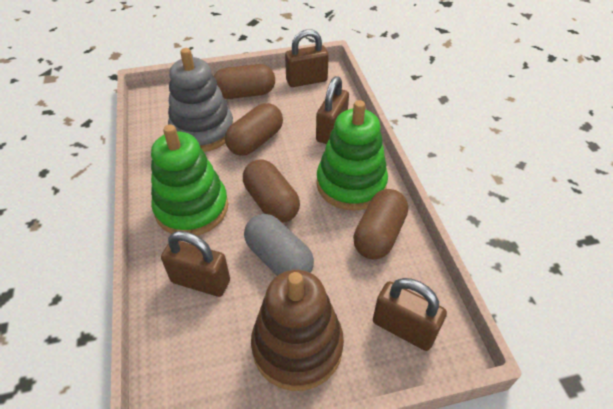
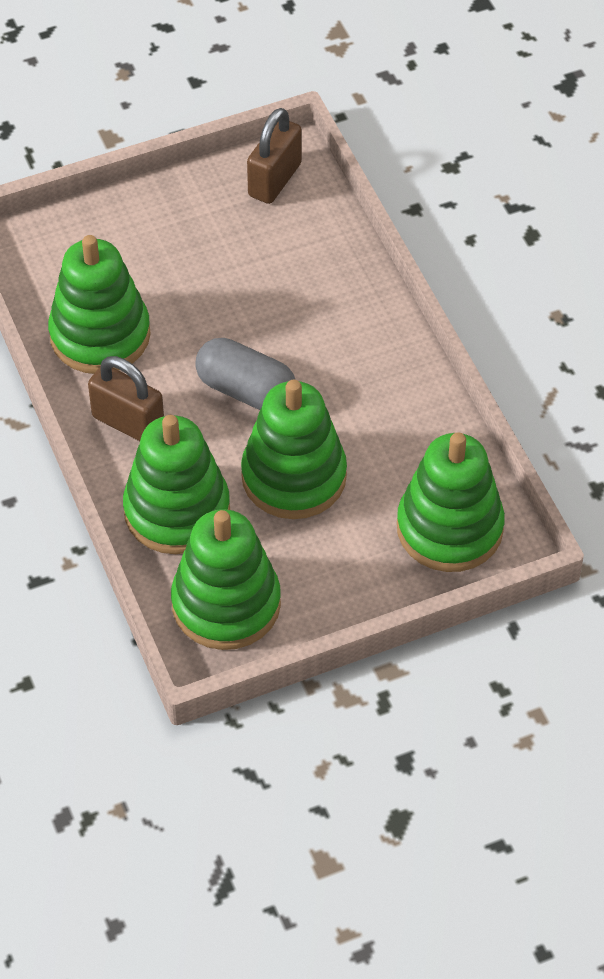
brown capsule: 4 -> 0
brown padlock: 4 -> 2
brown stacking toy: 1 -> 0
green stacking toy: 2 -> 5
grey stacking toy: 1 -> 0

